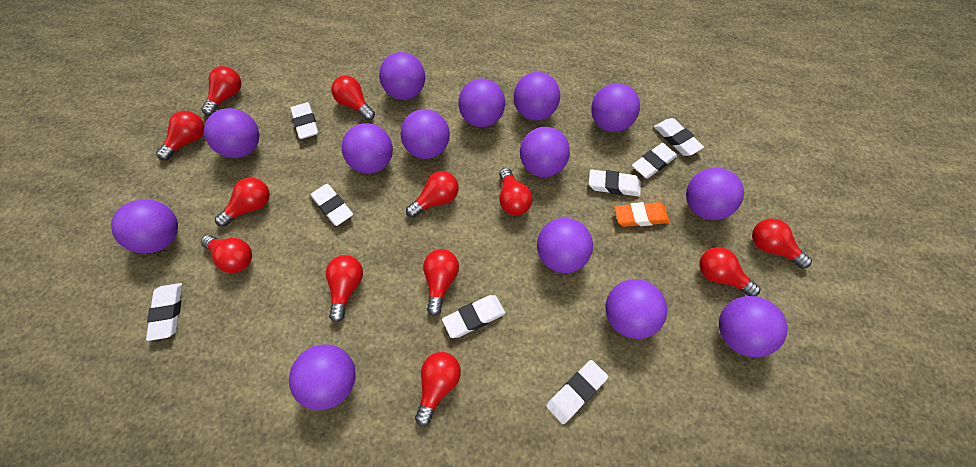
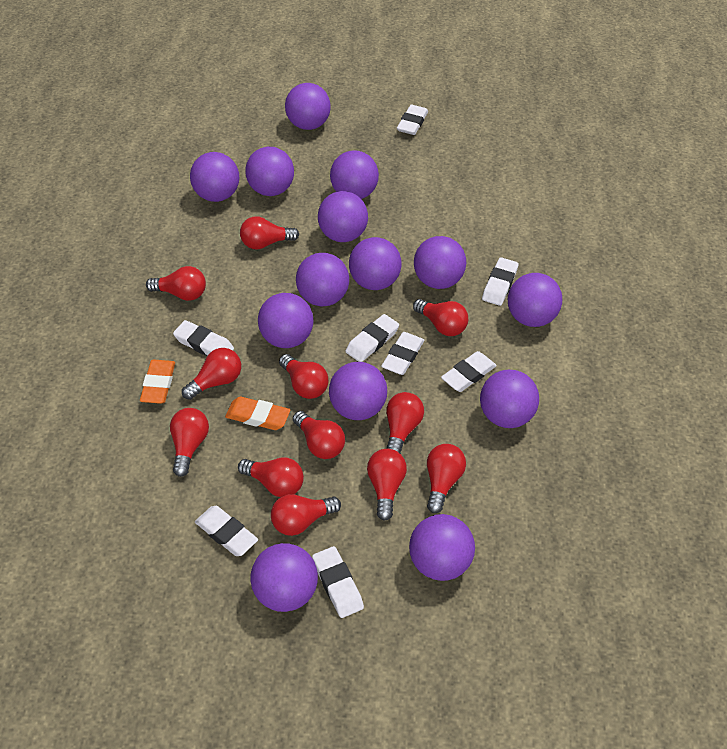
orange eraser: 1 -> 2

